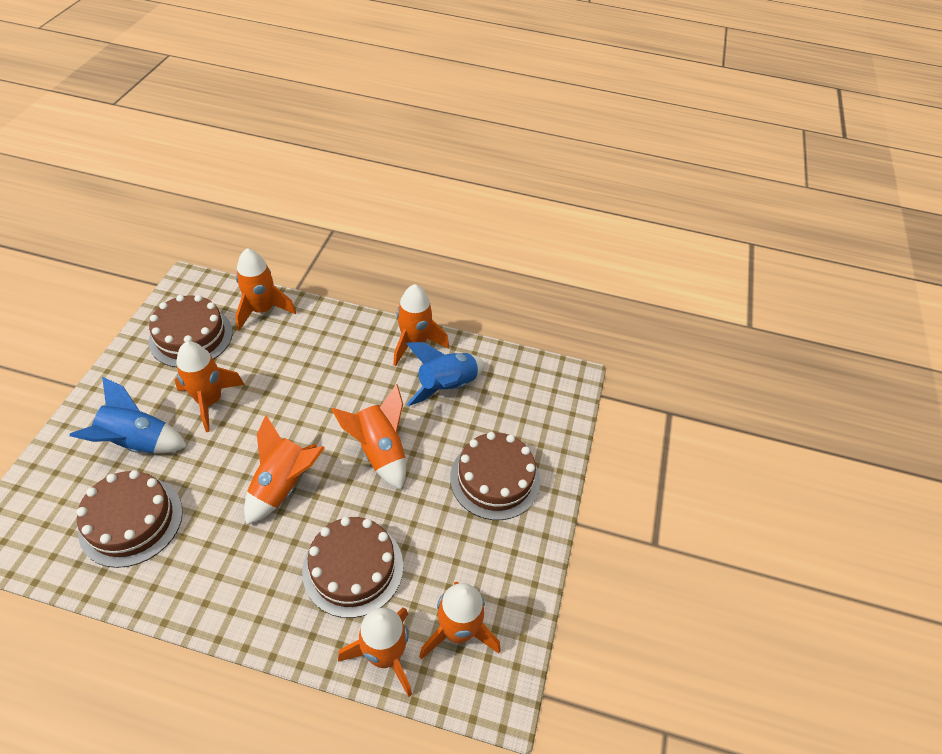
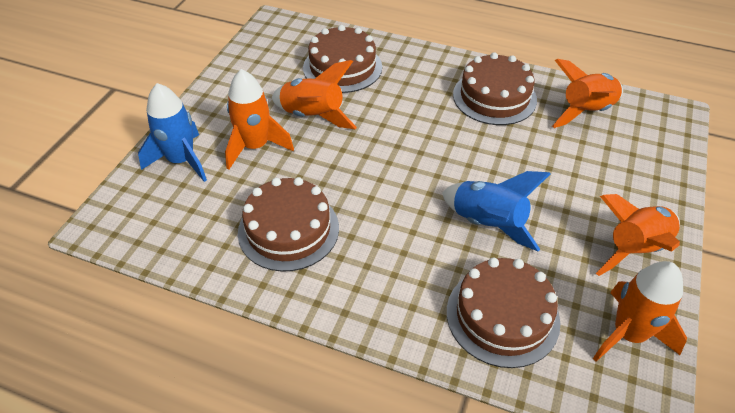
orange rocket: 7 -> 5

